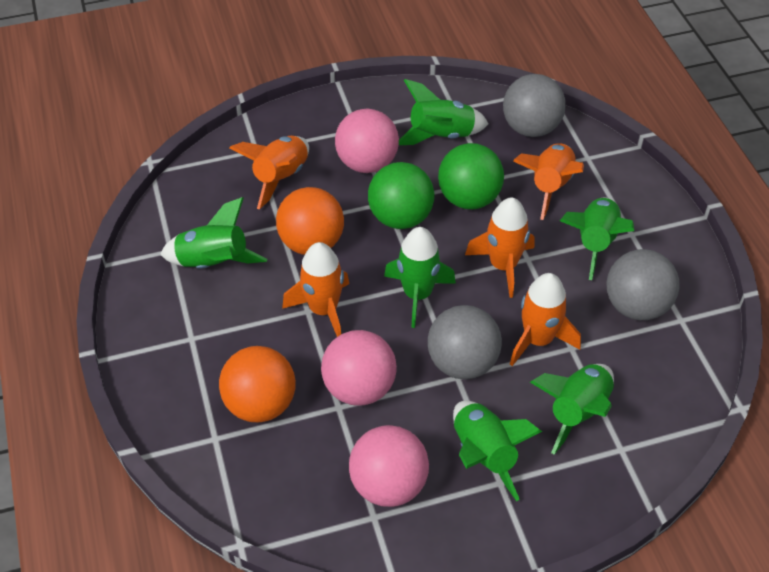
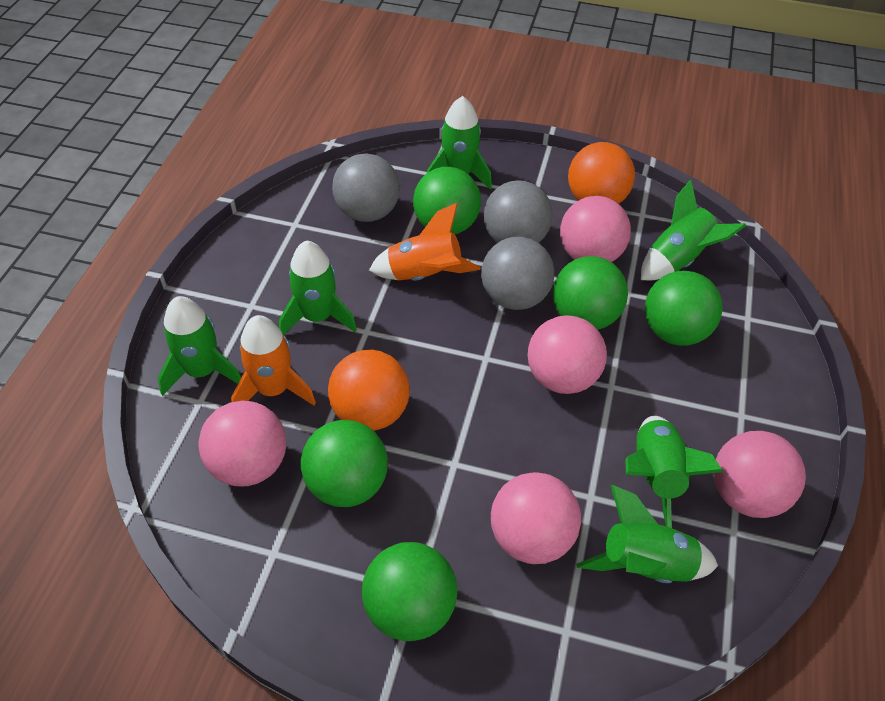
green ball: 2 -> 5
orange rocket: 5 -> 2
pink ball: 3 -> 5

